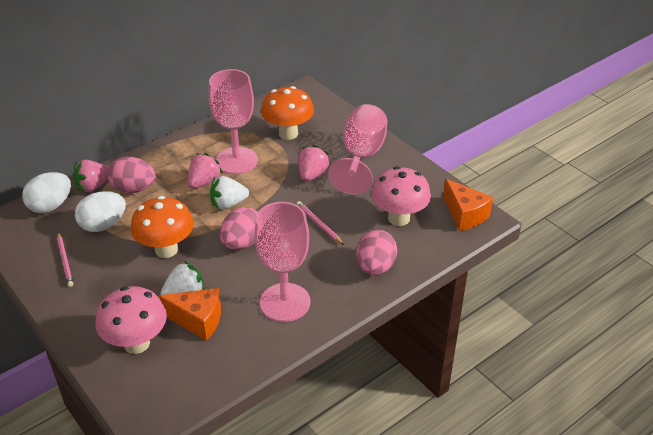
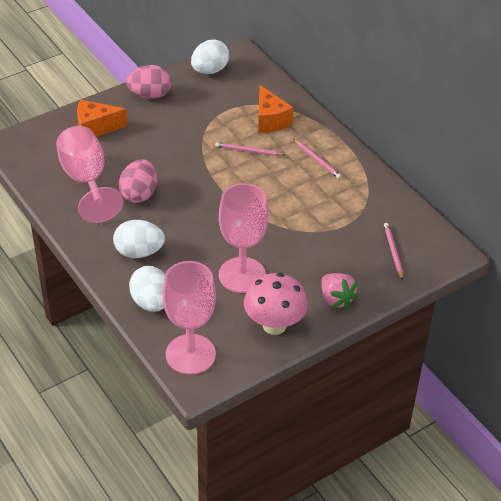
orange mushroom: 2 -> 0
pink egg: 3 -> 2
pink mushroom: 2 -> 1
pink pencil: 2 -> 3
pink strawberry: 3 -> 1
white egg: 2 -> 3
white strawberry: 2 -> 0

